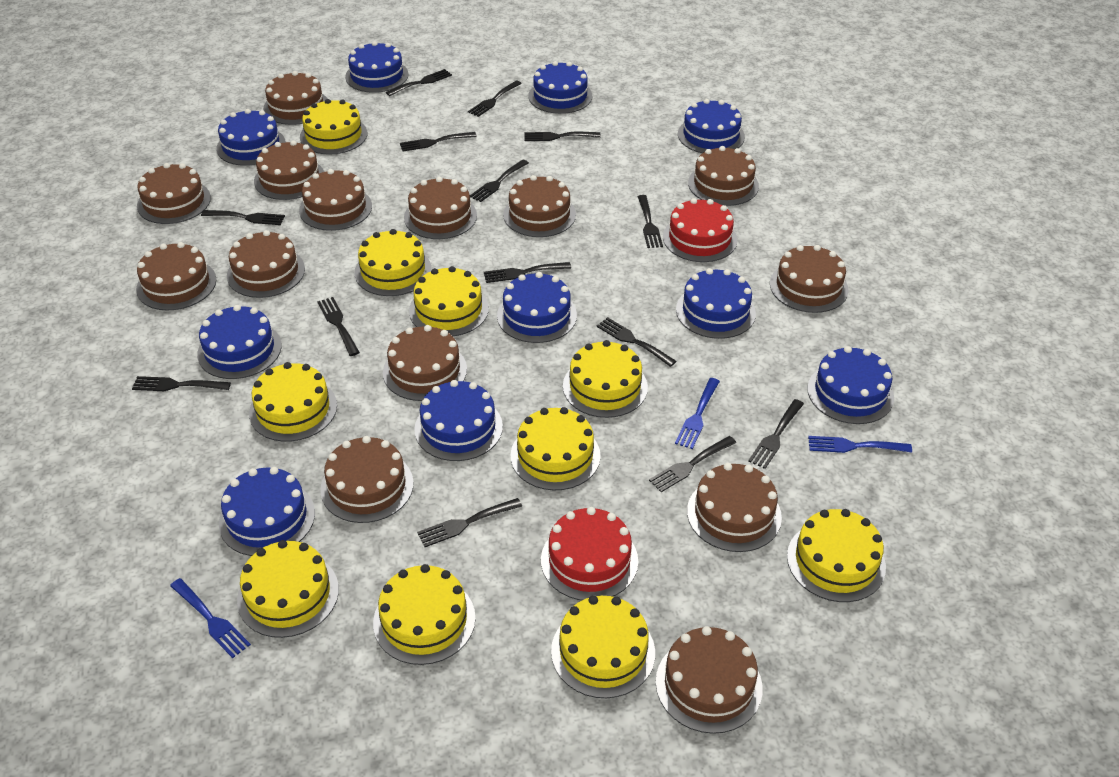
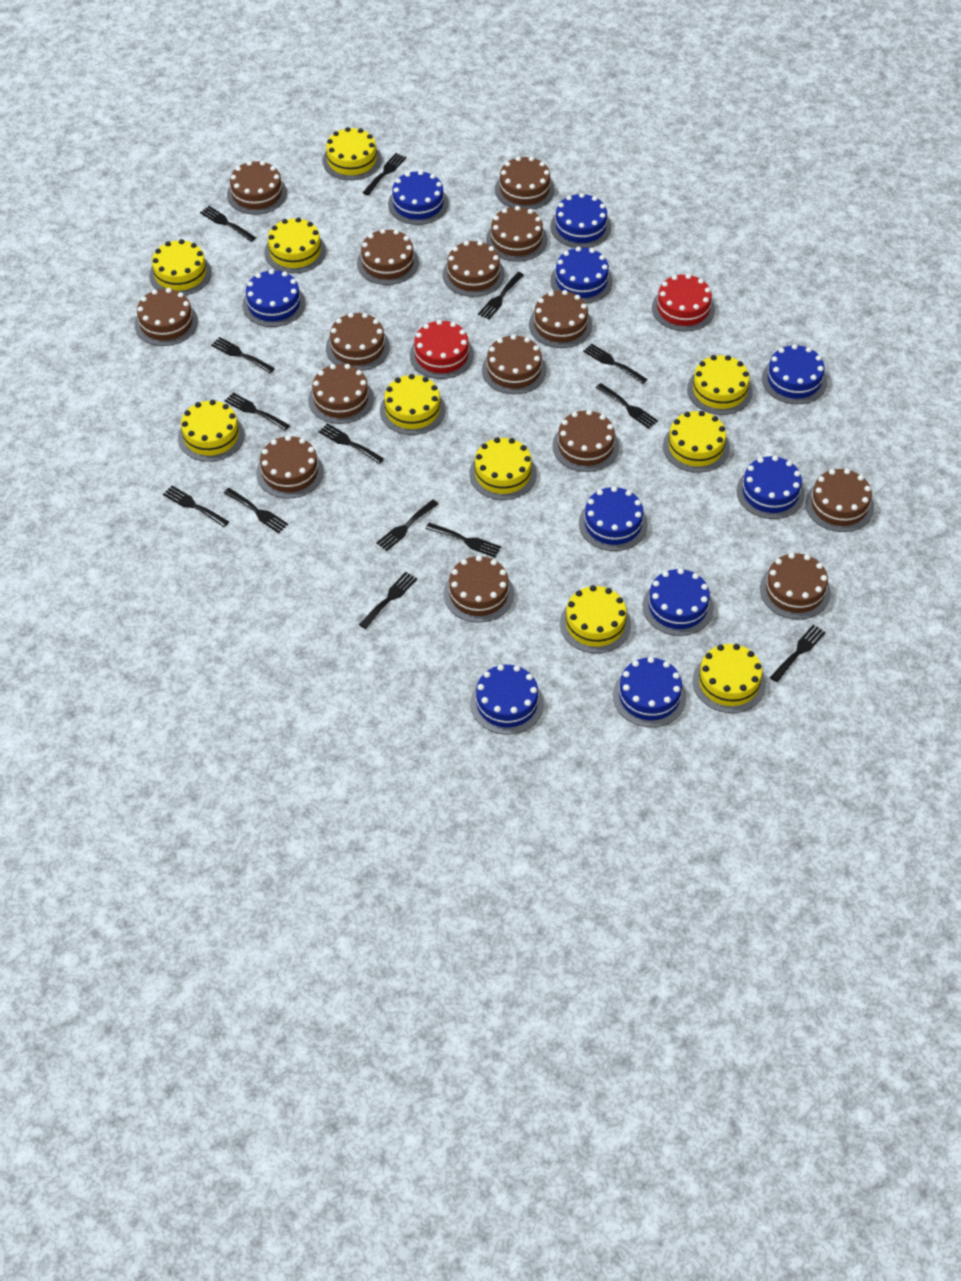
blue fork: 3 -> 0
brown cake: 14 -> 15

